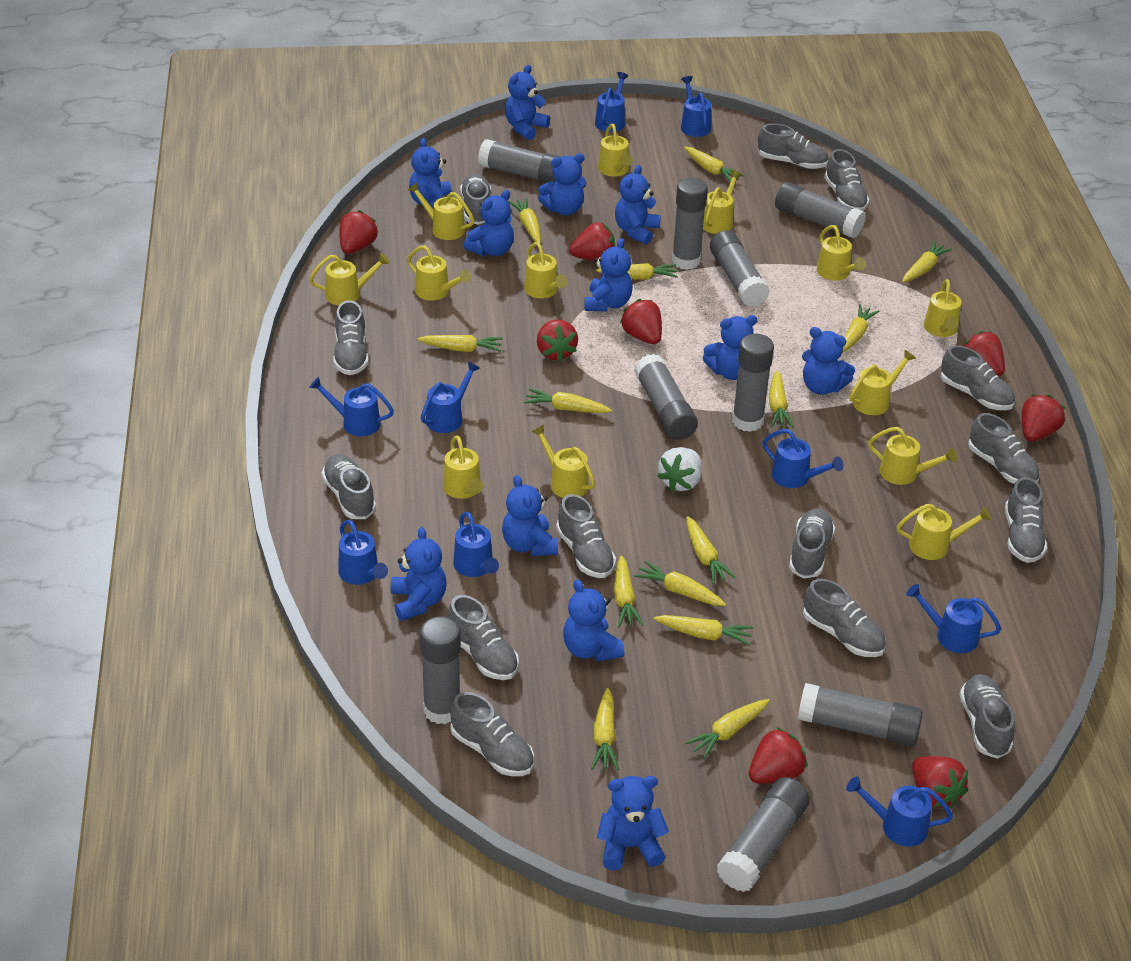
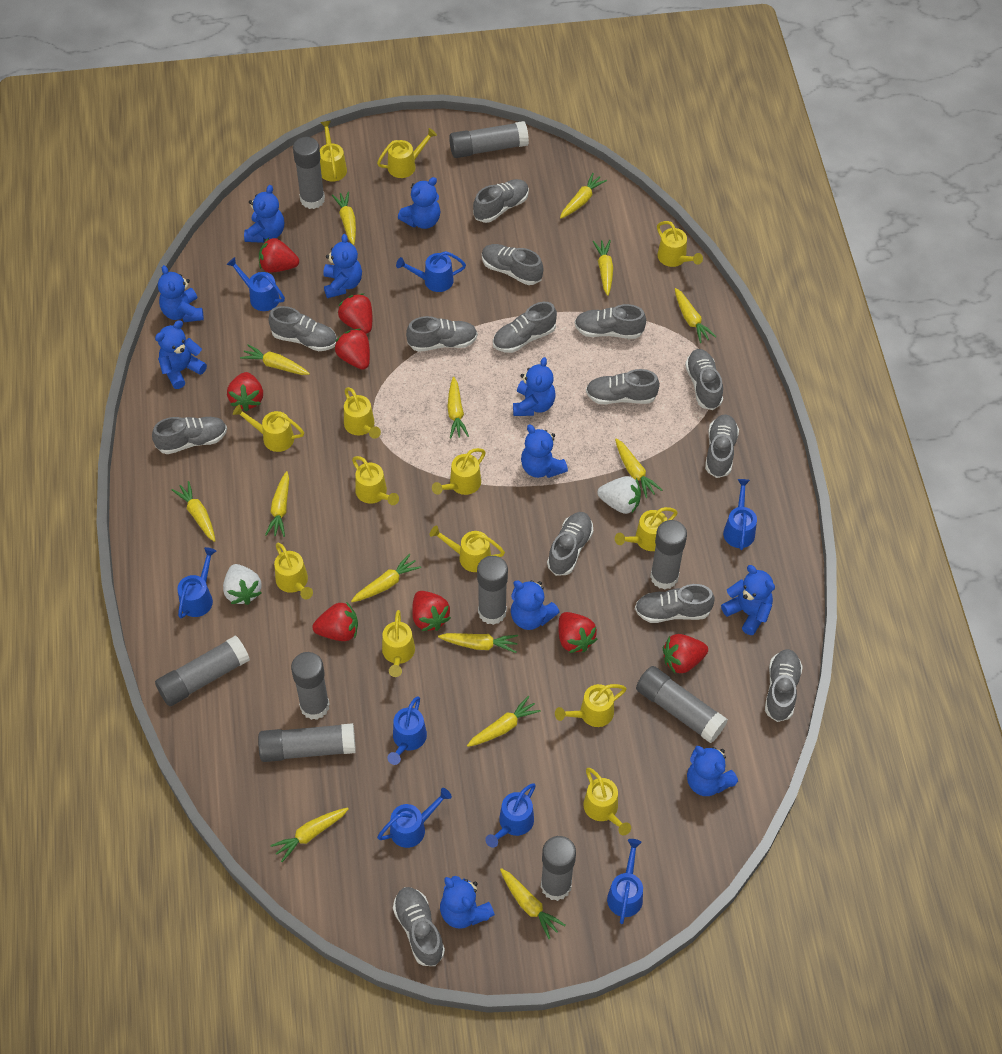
blue teddy bear: 12 -> 11
blue watering can: 9 -> 8
white strawberry: 1 -> 2

